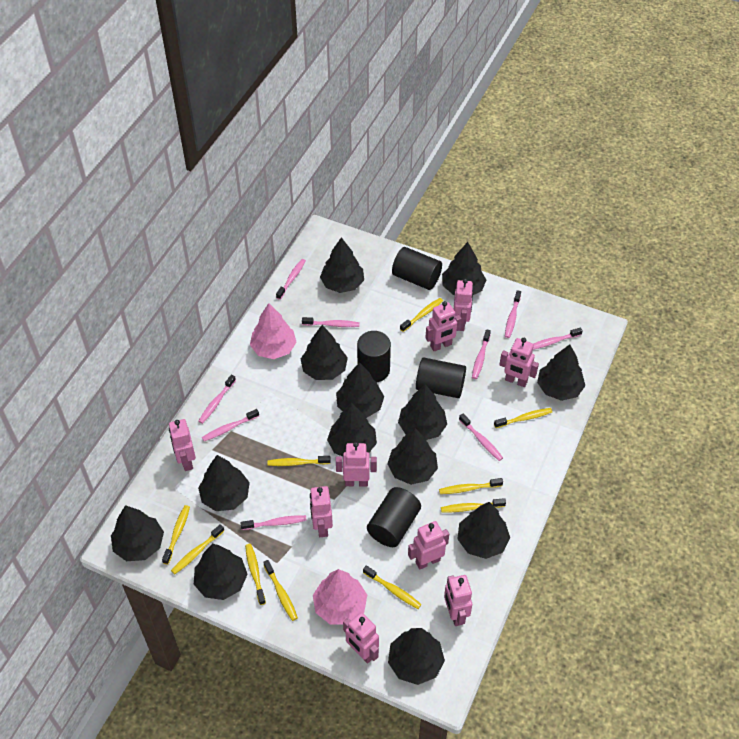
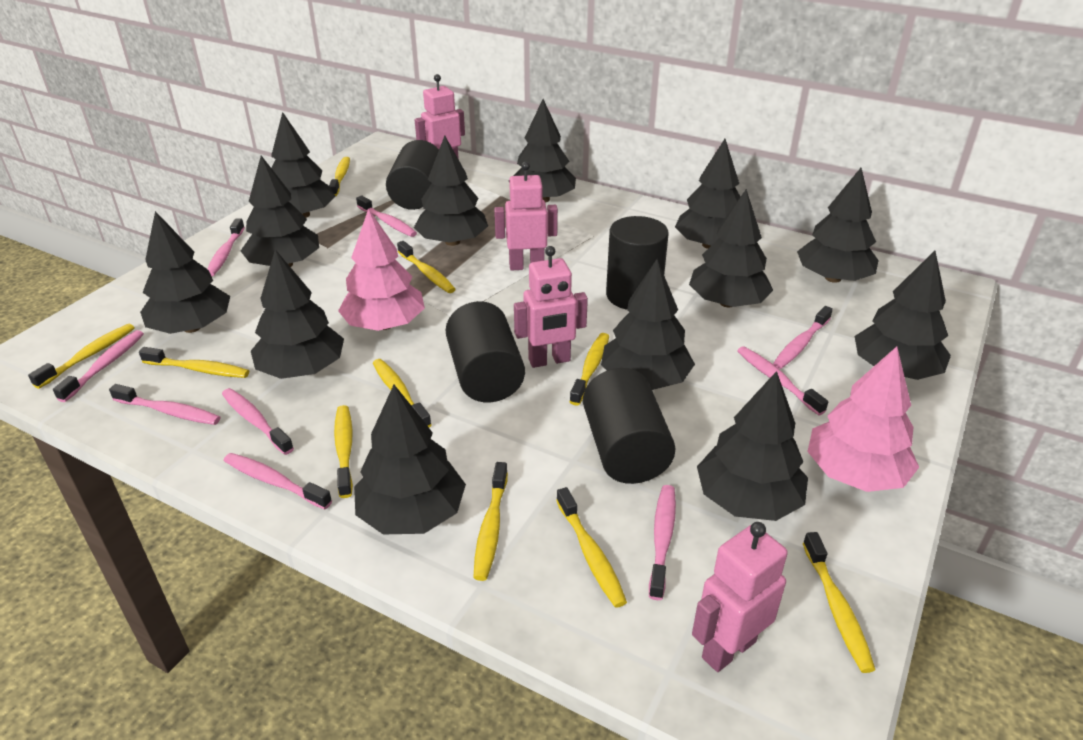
pink robot: 9 -> 4

